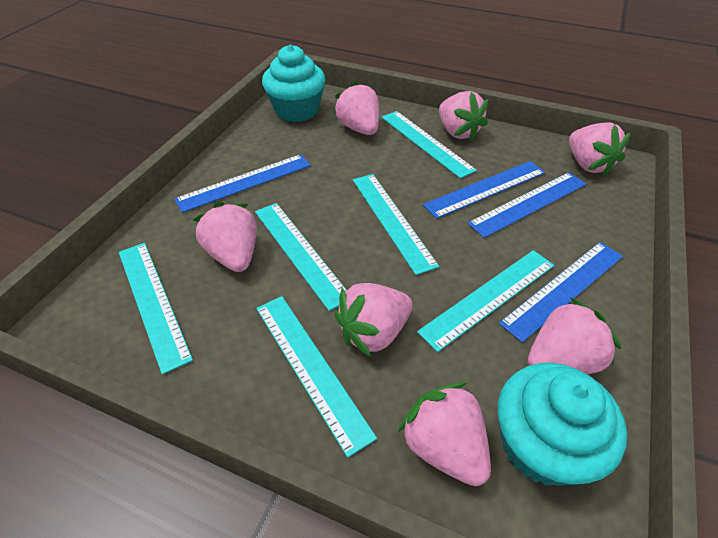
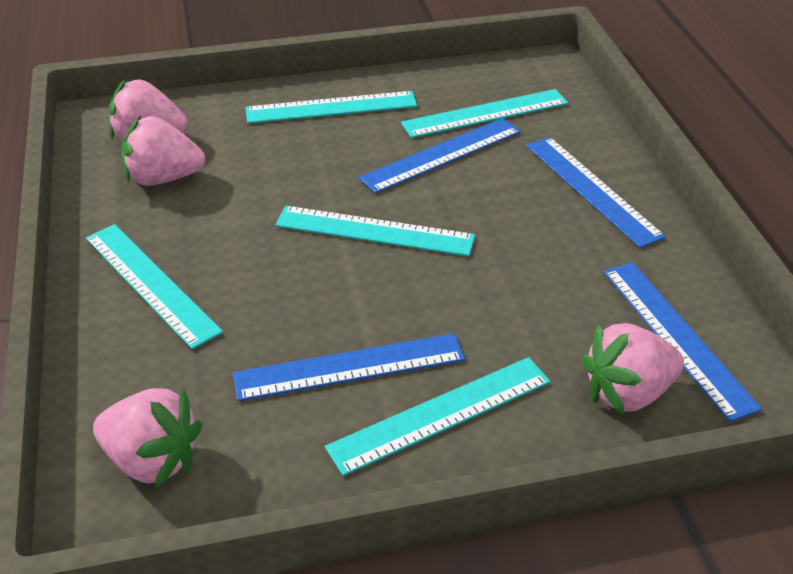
pink strawberry: 7 -> 4
turquoise cupcake: 2 -> 0
turquoise ruler: 6 -> 5

